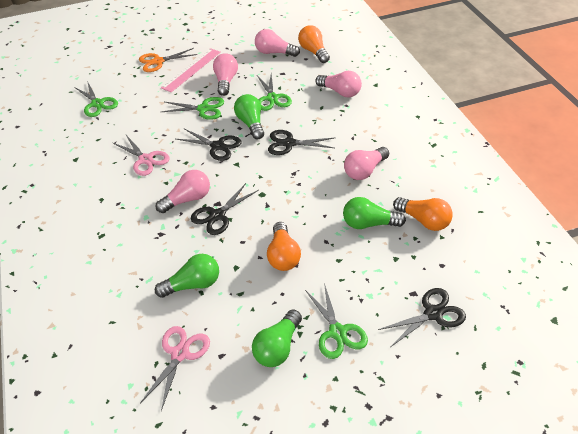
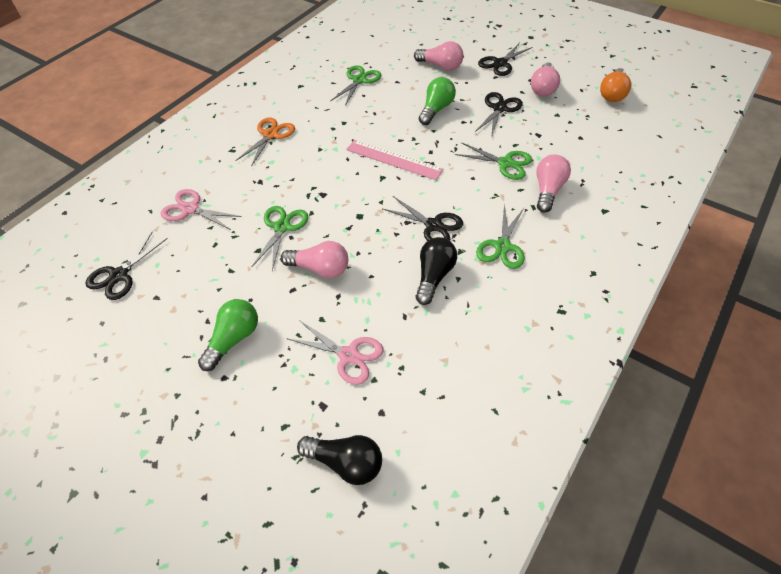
black light bulb: 0 -> 2
green light bulb: 4 -> 2
orange light bulb: 3 -> 1
pink light bulb: 5 -> 4

